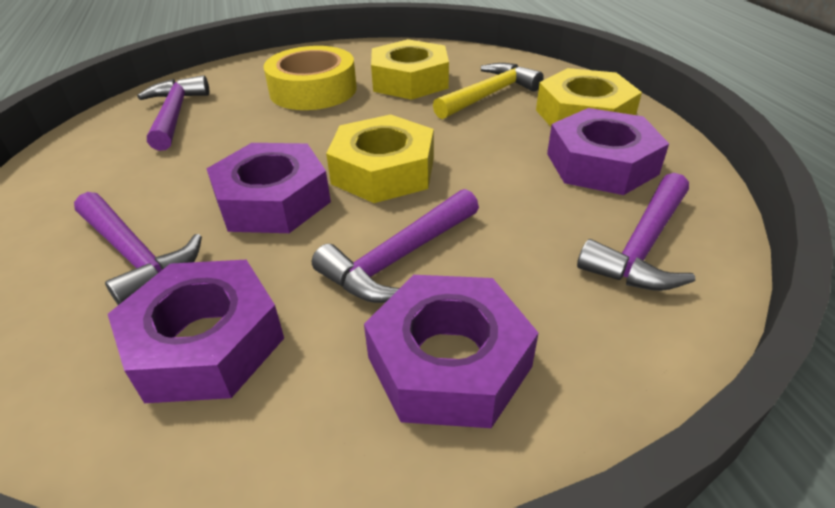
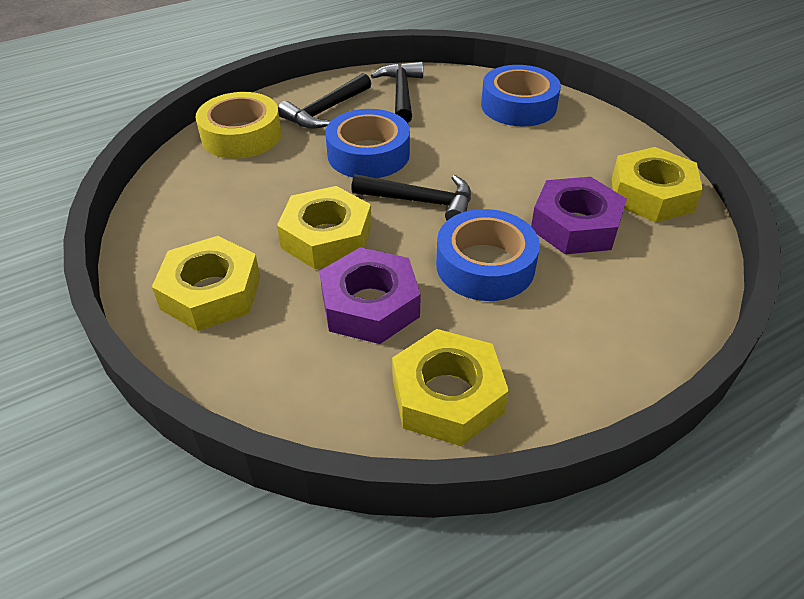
black hammer: 0 -> 3
blue tape: 0 -> 3
purple hammer: 4 -> 0
purple nut: 4 -> 2
yellow hammer: 1 -> 0
yellow nut: 3 -> 4

